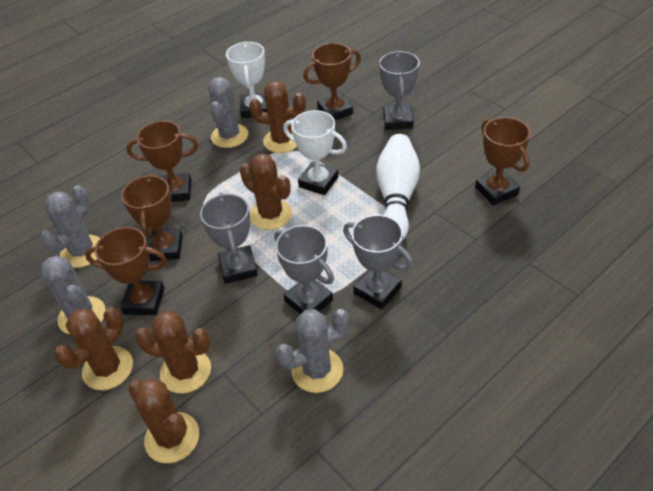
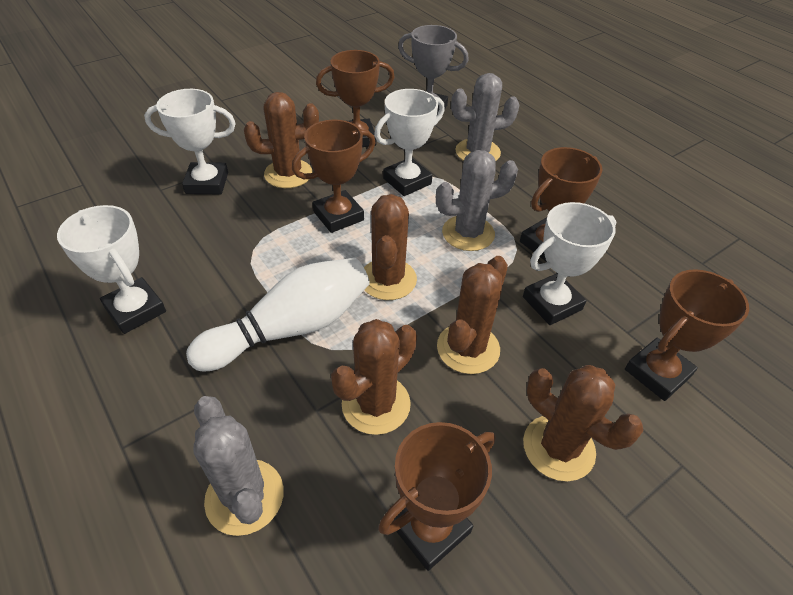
grey cactus: 4 -> 3
grey trophy: 4 -> 1
white trophy: 2 -> 4

